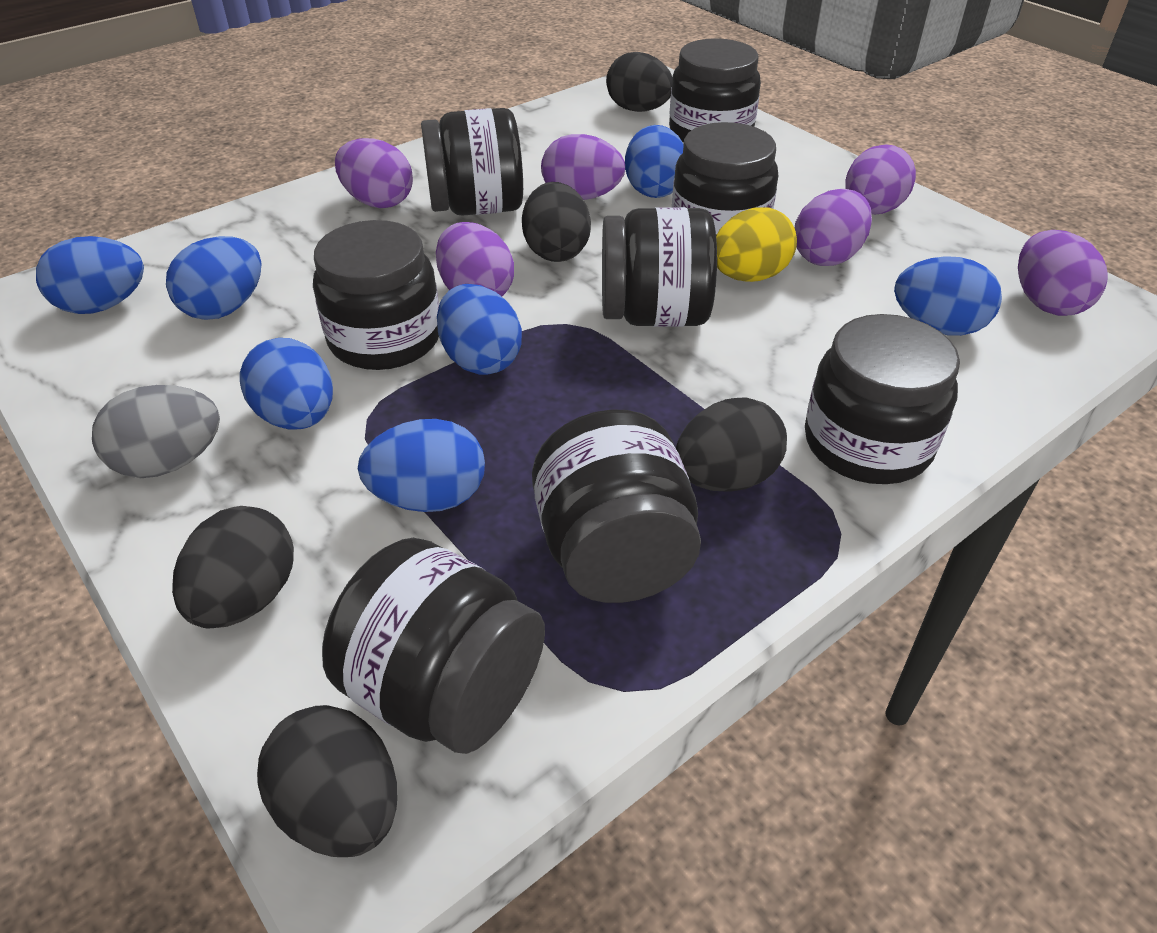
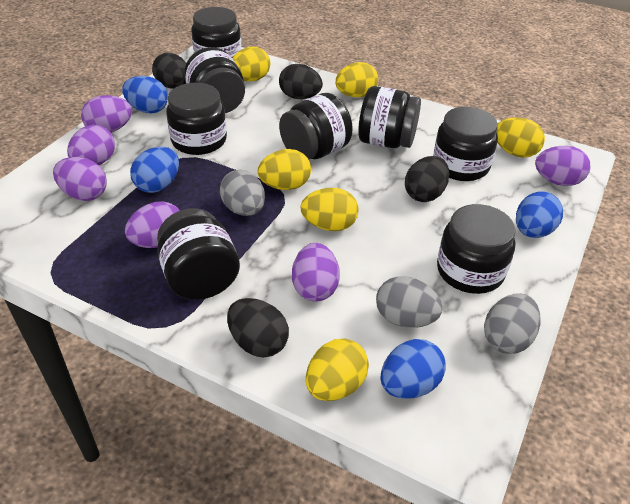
black egg: 5 -> 4
blue egg: 7 -> 4
grey egg: 1 -> 3
yellow egg: 1 -> 6

